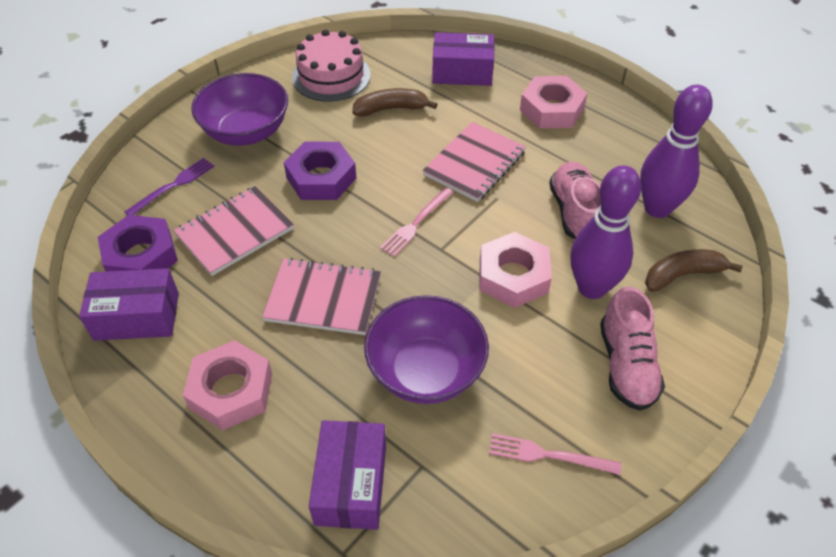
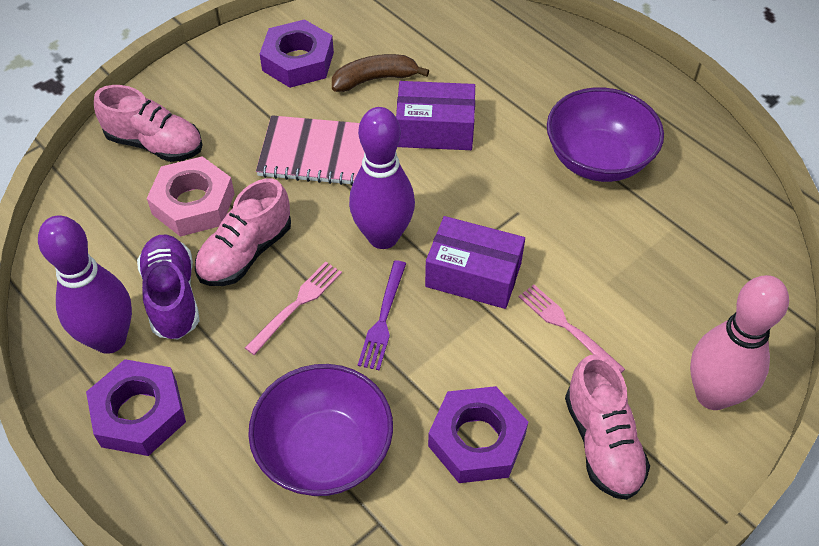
brown banana: 2 -> 1
pink bowling pin: 0 -> 1
pink cake: 1 -> 0
pink notebook: 3 -> 1
pink nut: 3 -> 1
pink shoe: 2 -> 3
purple box: 3 -> 2
purple nut: 2 -> 3
purple shoe: 0 -> 1

